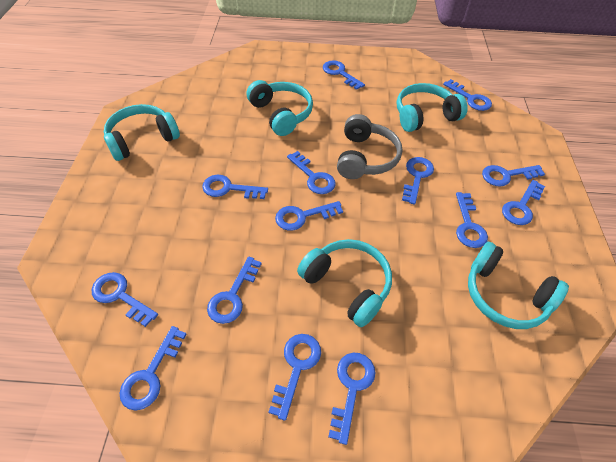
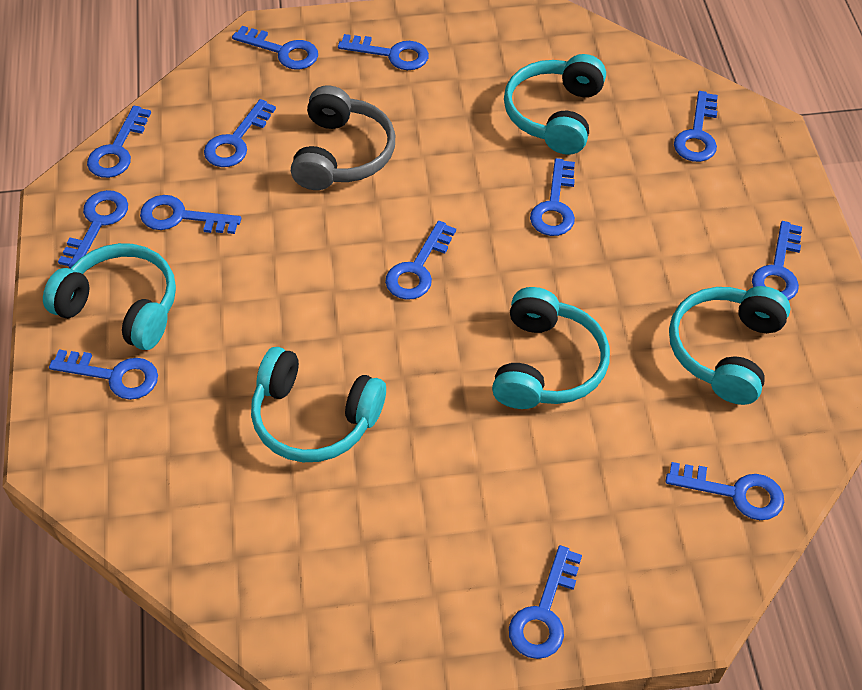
blue key: 14 -> 13

